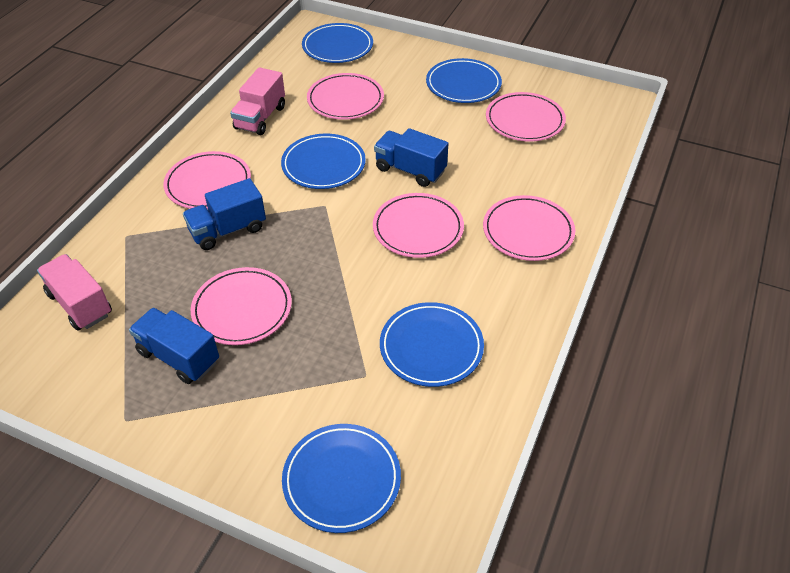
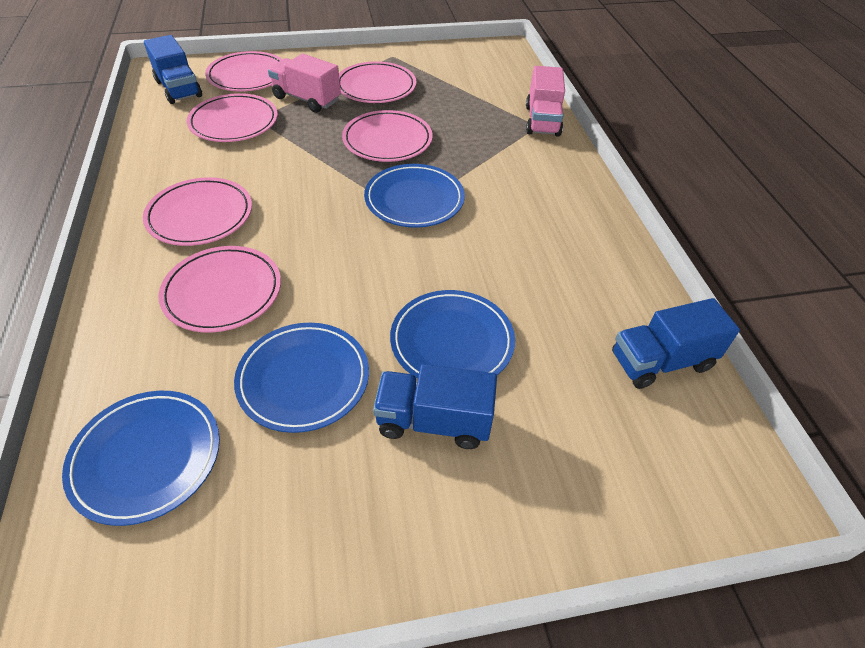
blue plate: 5 -> 4

